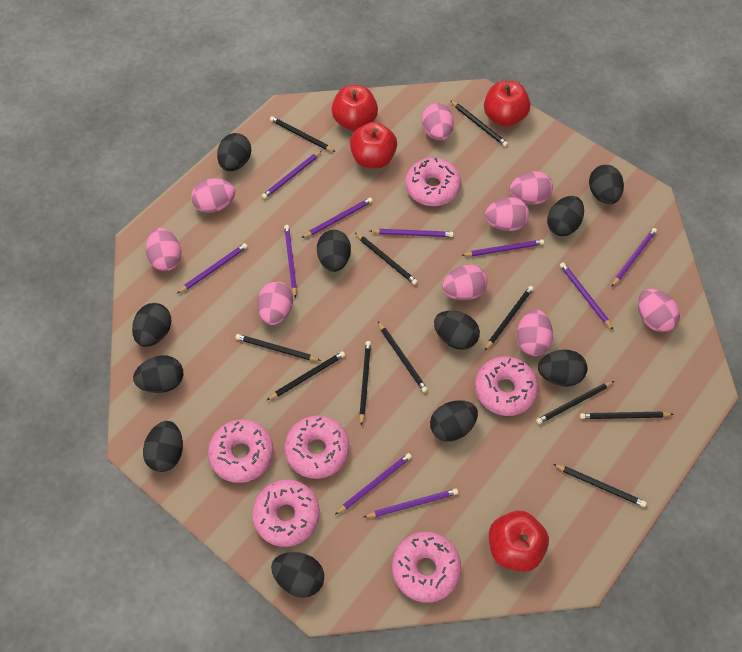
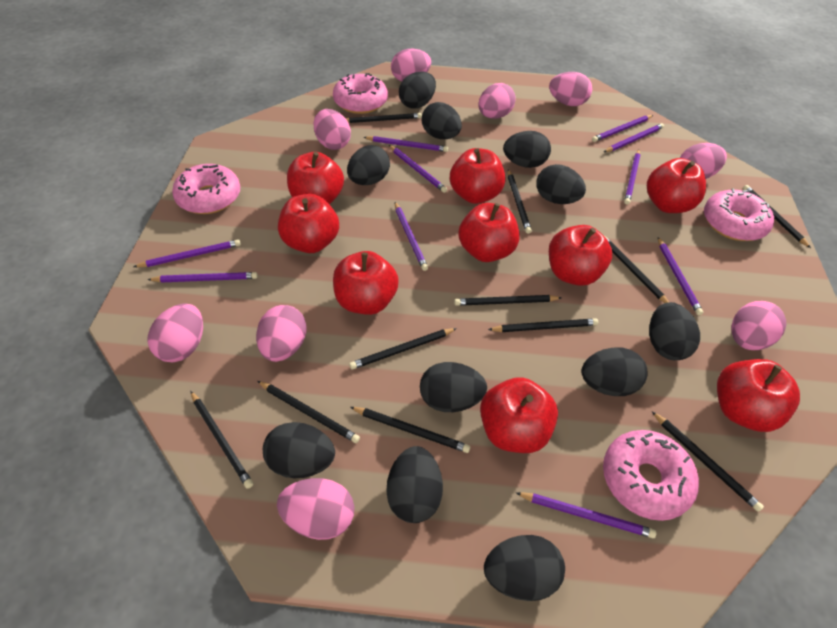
pink donut: 6 -> 4
red apple: 4 -> 9

